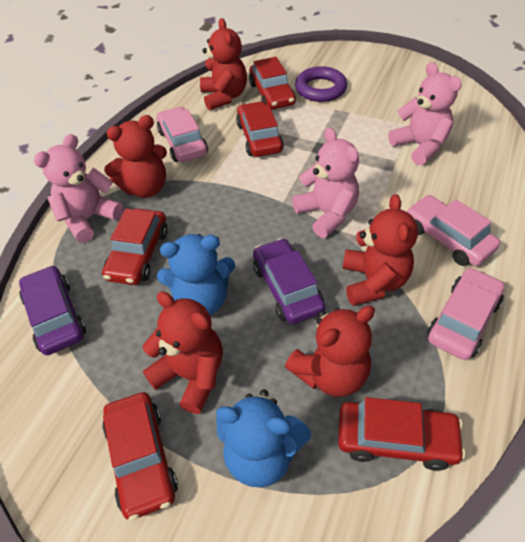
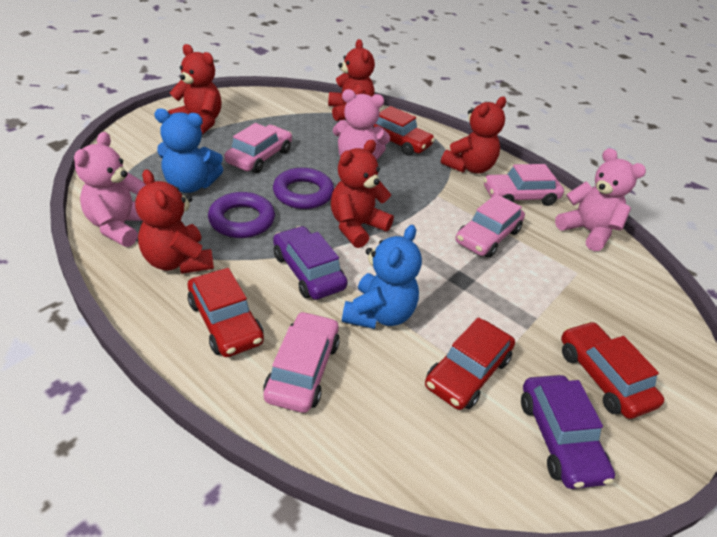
pink car: 3 -> 4
purple ring: 1 -> 2
red car: 5 -> 4

